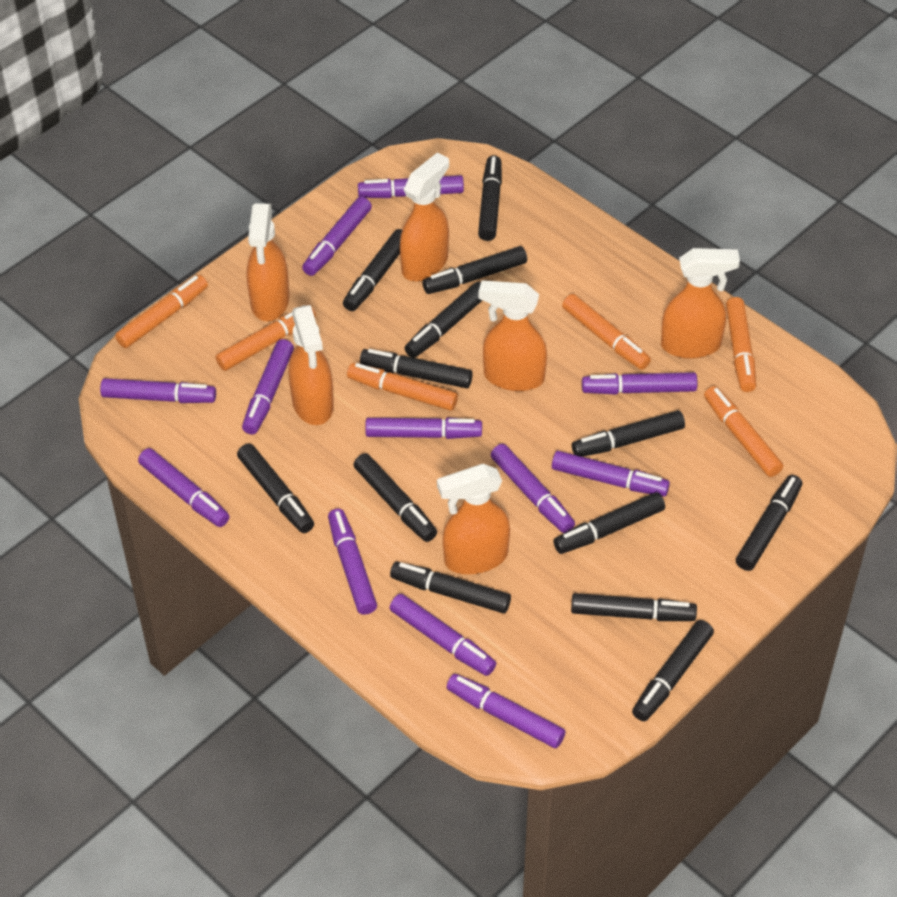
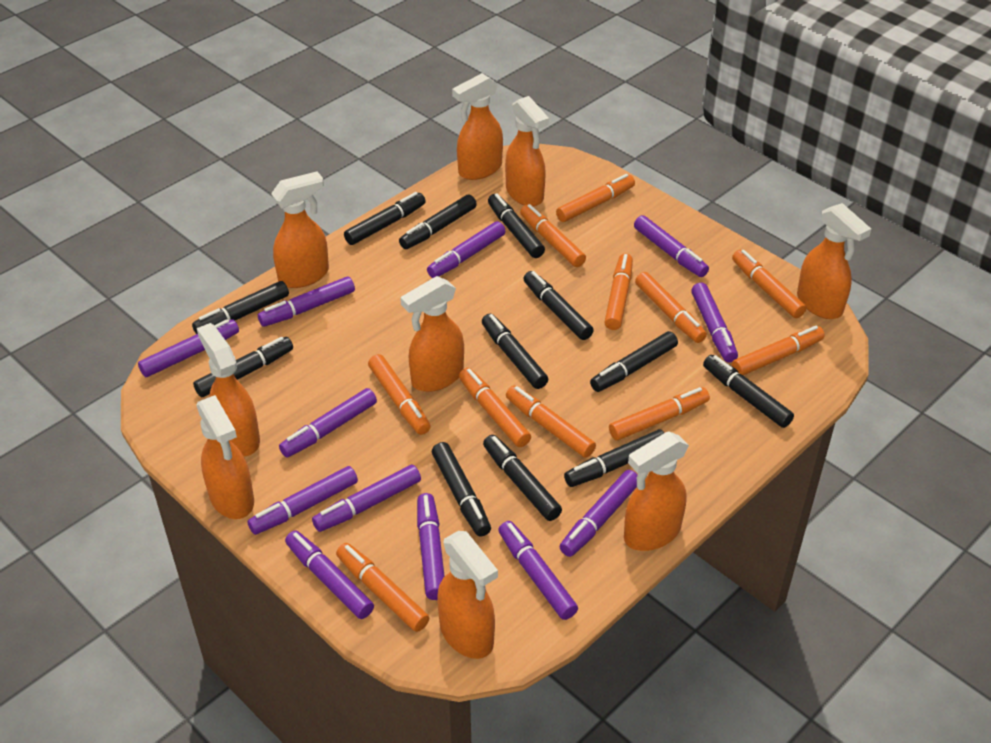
black marker: 13 -> 12
orange marker: 6 -> 11
orange spray bottle: 6 -> 9

